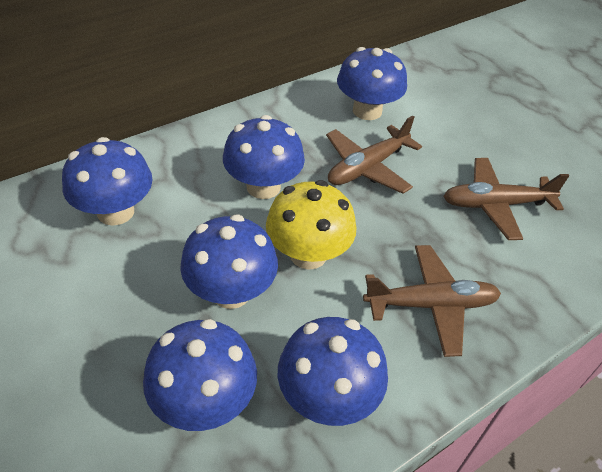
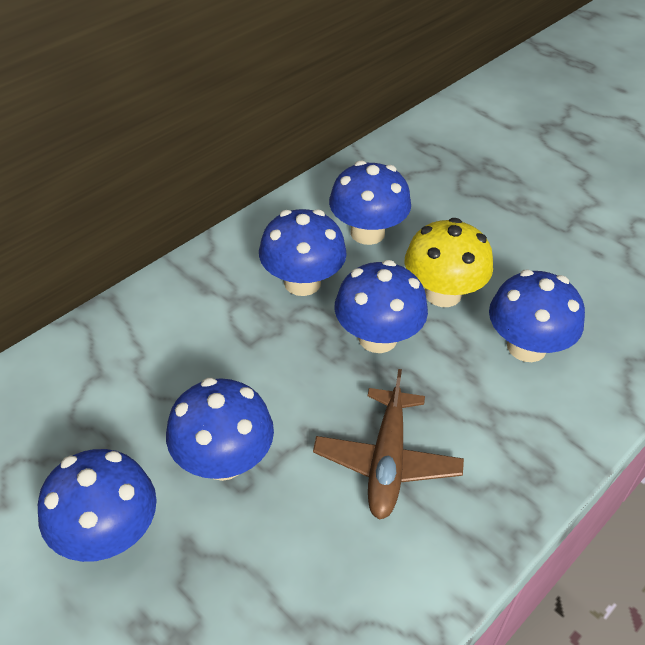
brown plane: 3 -> 1

